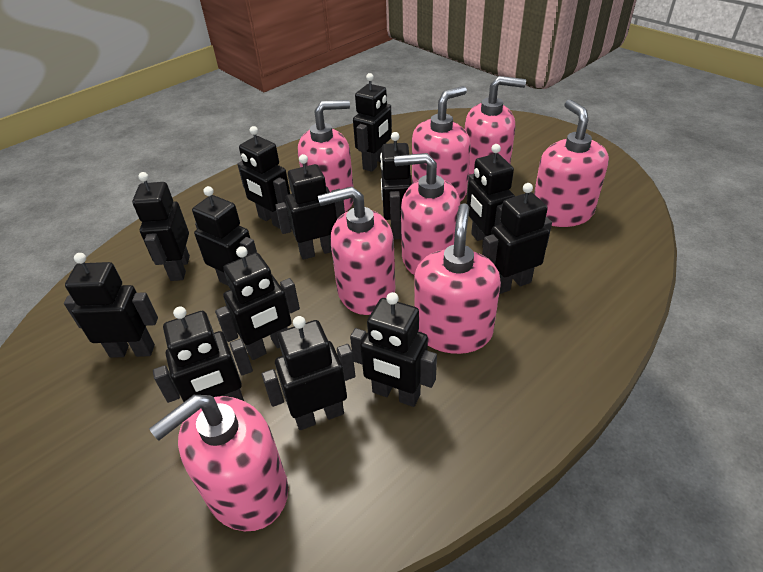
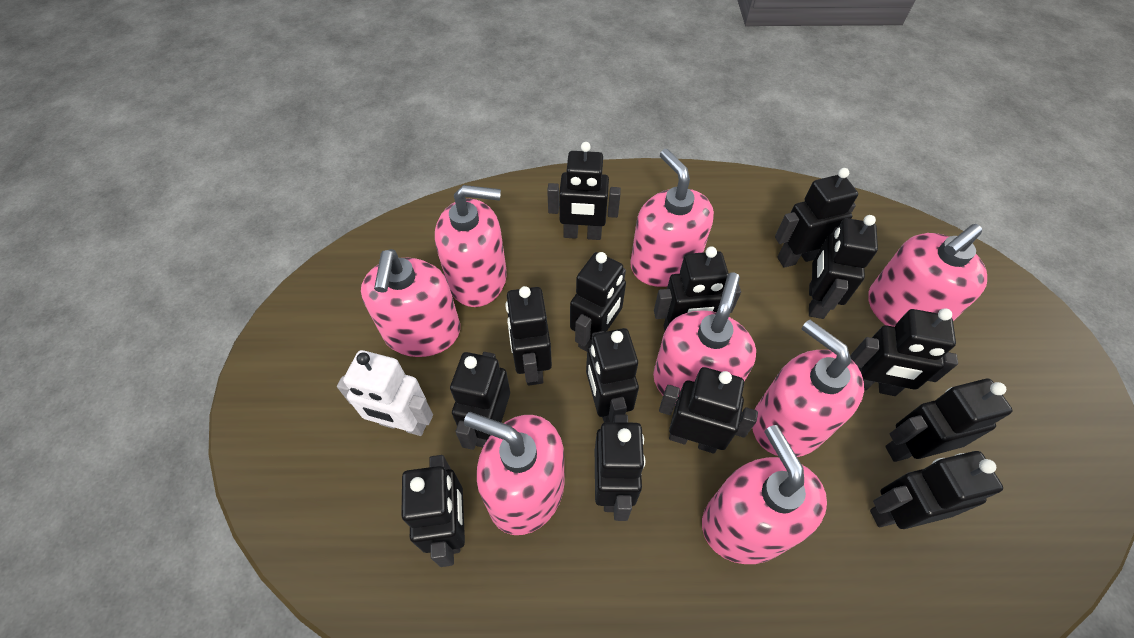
black robot: 13 -> 14
white robot: 0 -> 1

